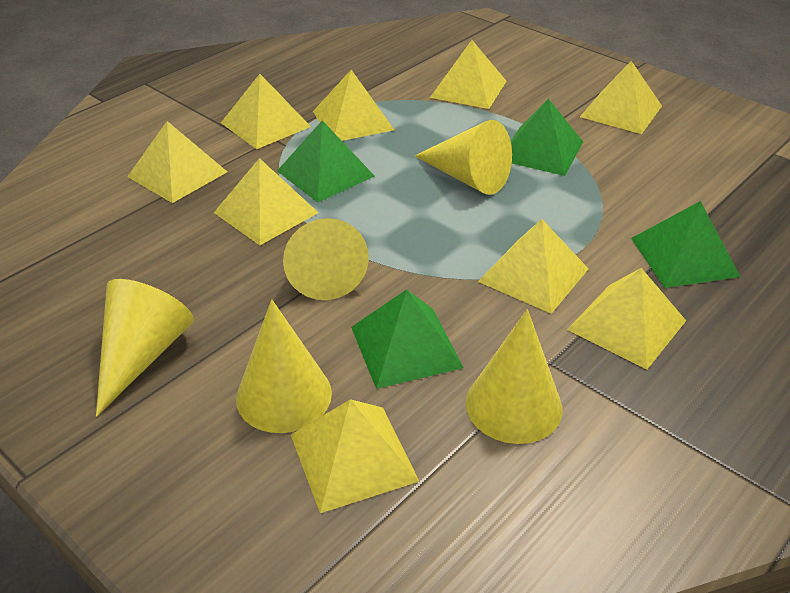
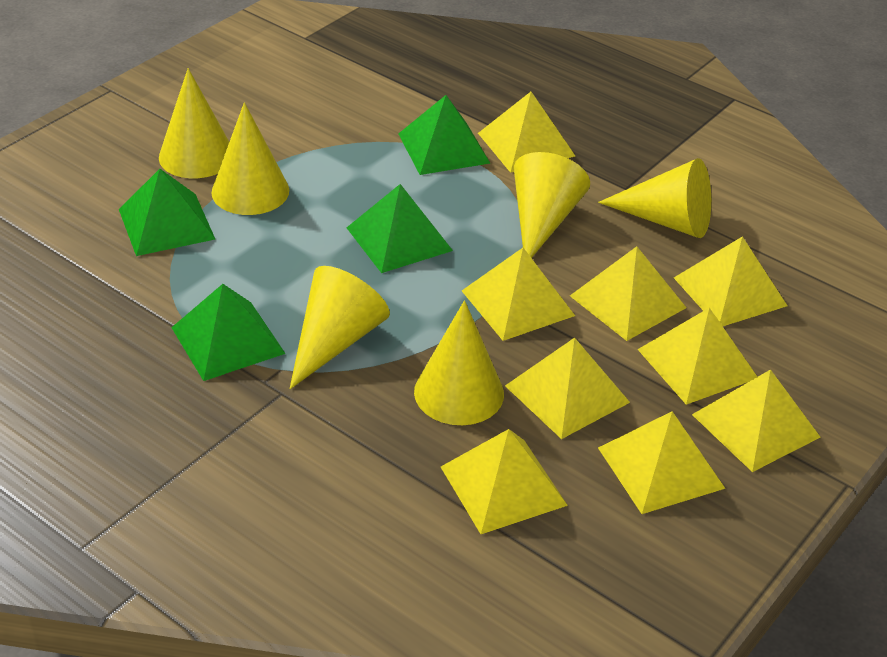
yellow cone: 5 -> 6

